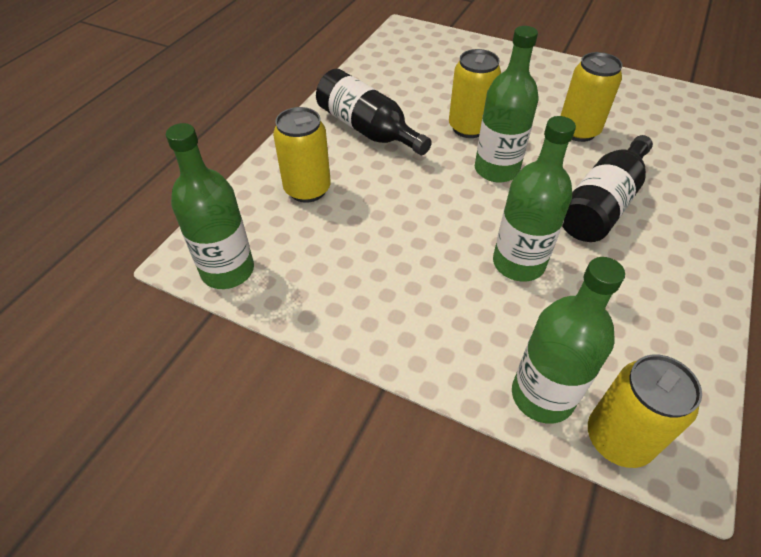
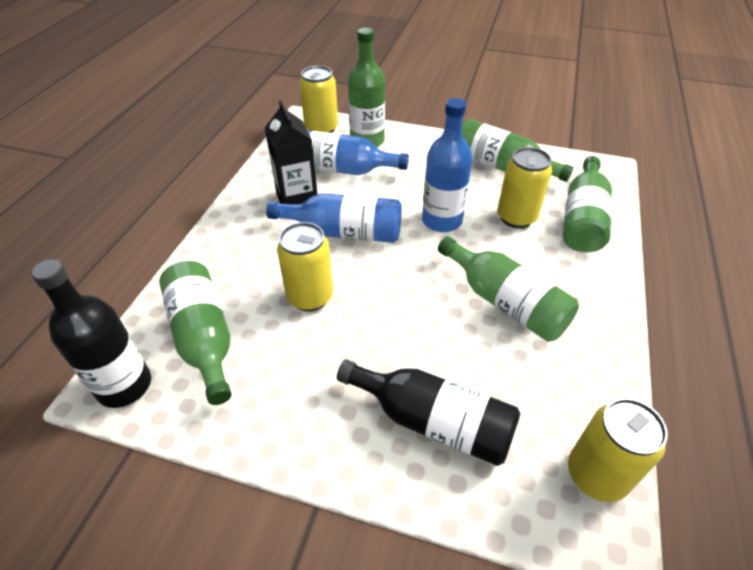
black carton: 0 -> 1
blue bottle: 0 -> 3
green bottle: 4 -> 5

